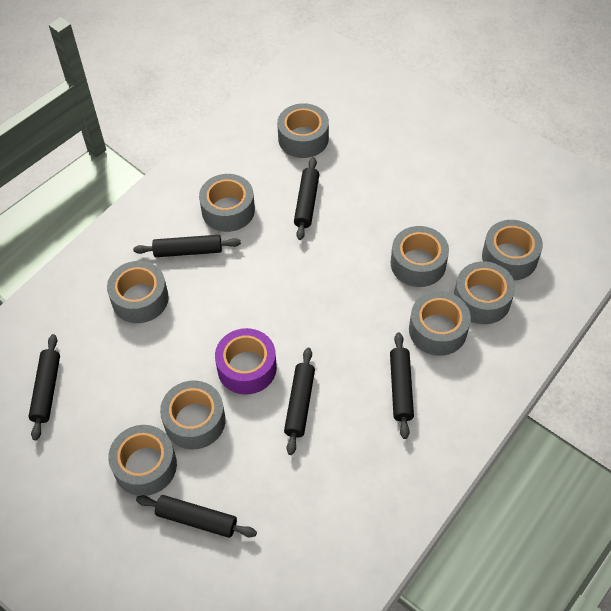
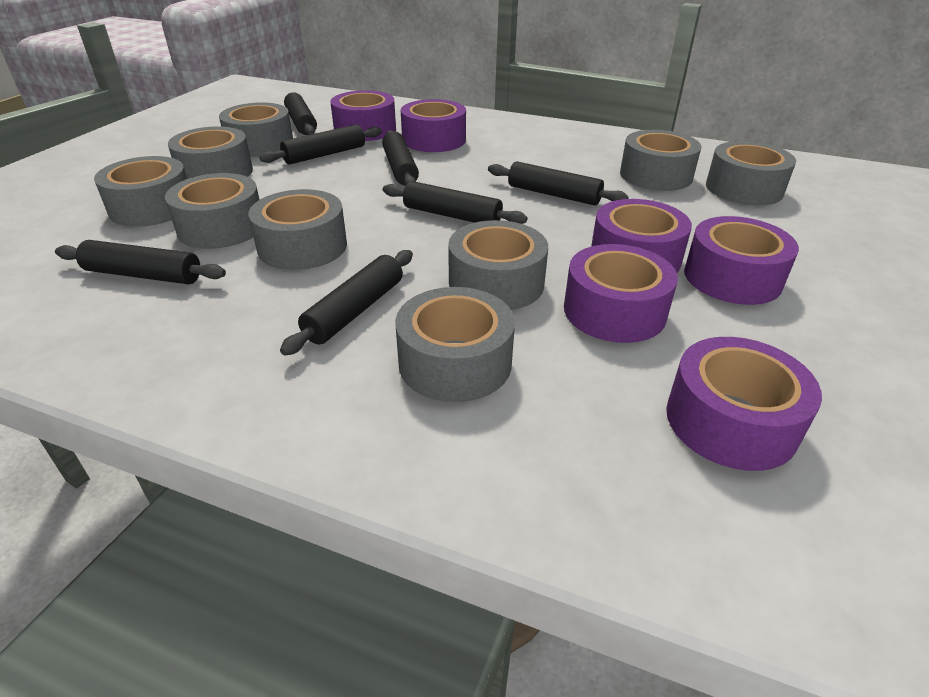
black rolling pin: 6 -> 7
purple tape: 1 -> 6

